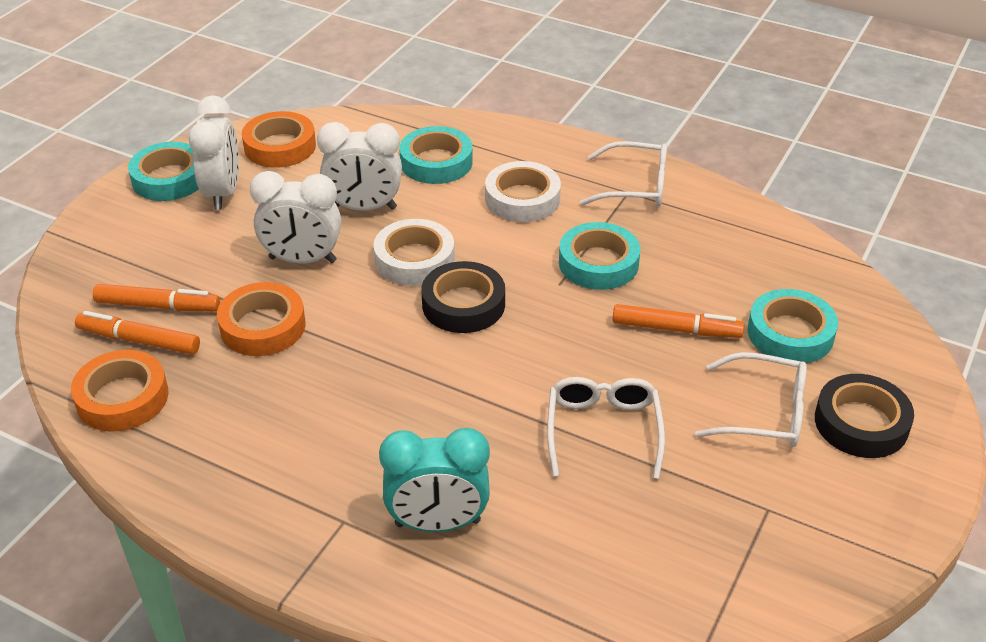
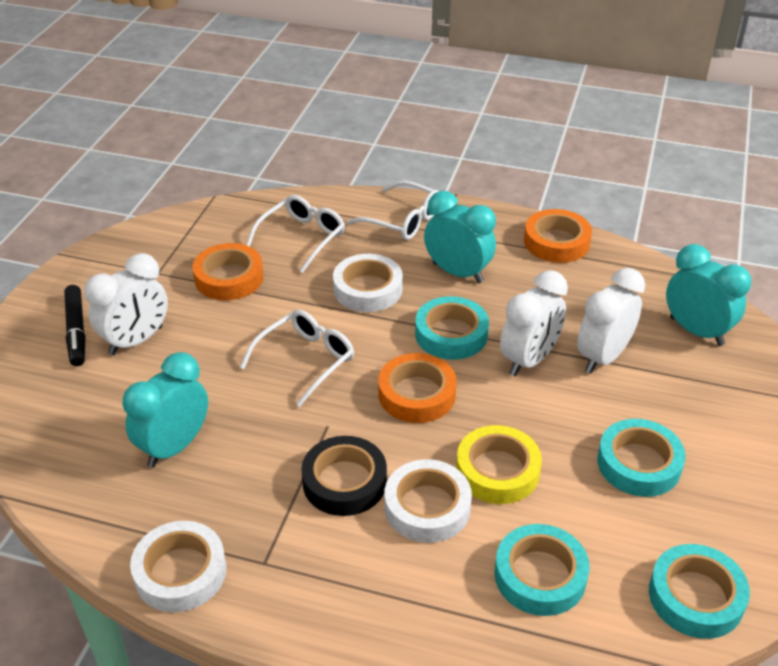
black marker: 0 -> 1
black tape: 2 -> 1
orange marker: 3 -> 0
turquoise clock: 1 -> 3
white tape: 2 -> 3
yellow tape: 0 -> 1

